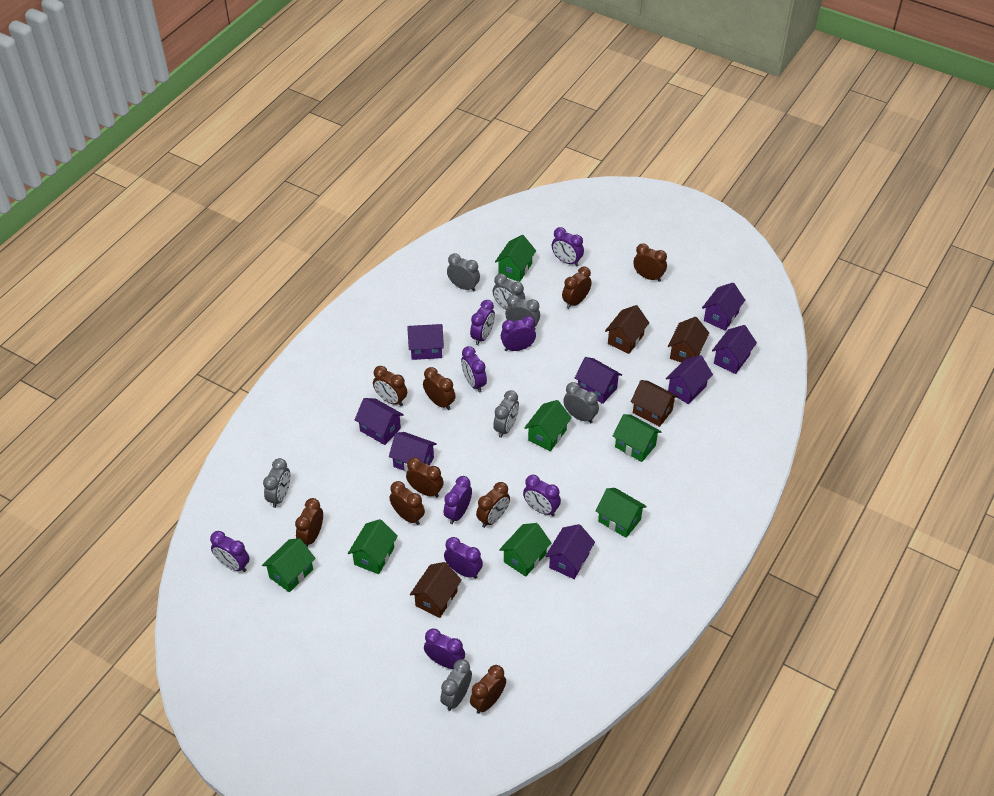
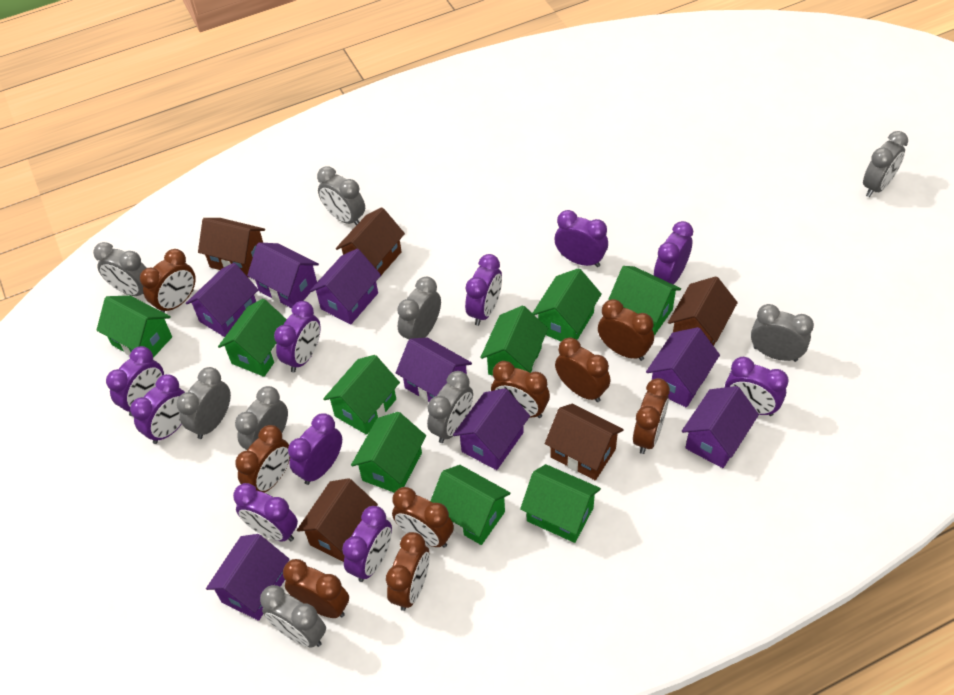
brown house: 4 -> 5
green house: 7 -> 9
grey clock: 7 -> 9
purple clock: 9 -> 10

